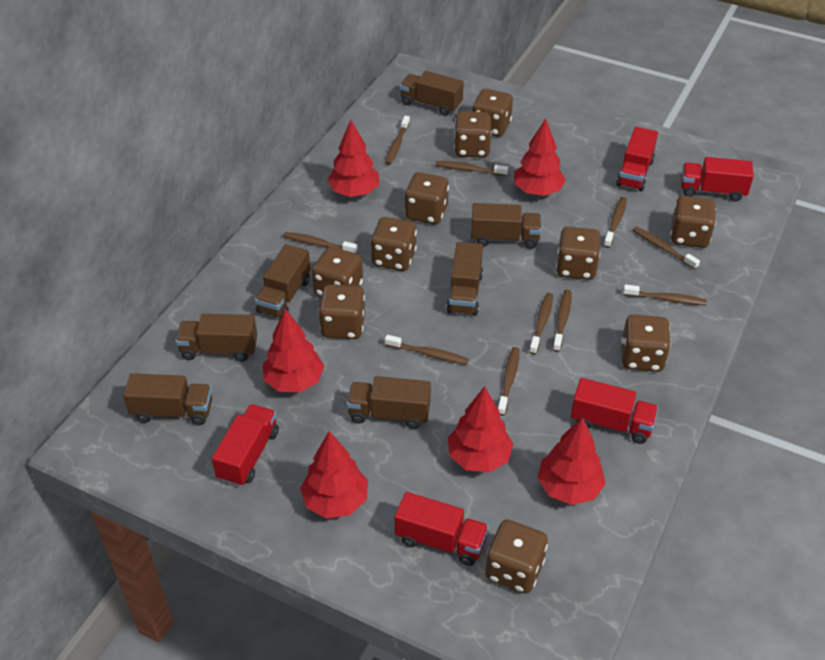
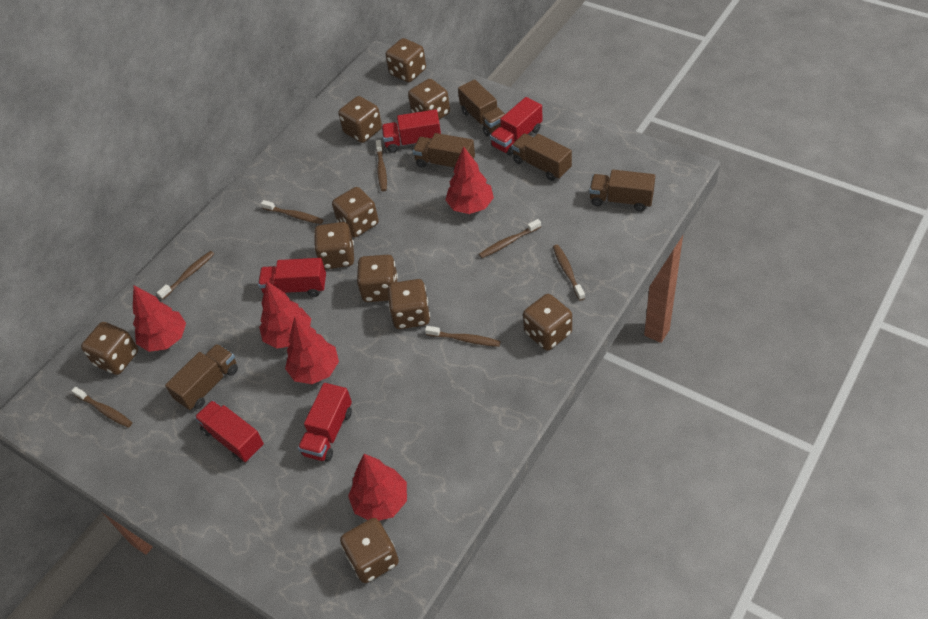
brown toothbrush: 10 -> 7
brown truck: 7 -> 5
red tree: 6 -> 5

